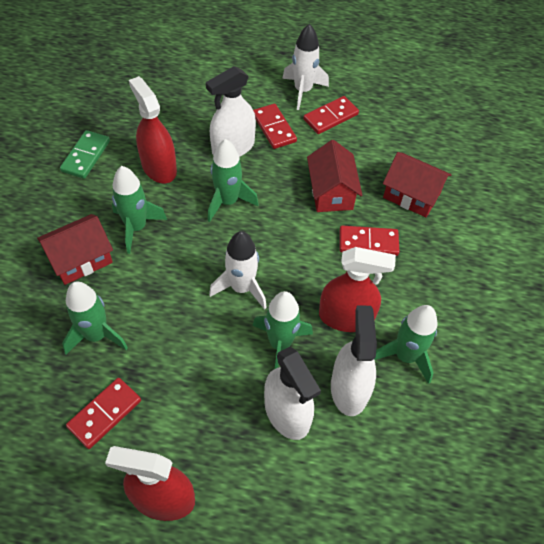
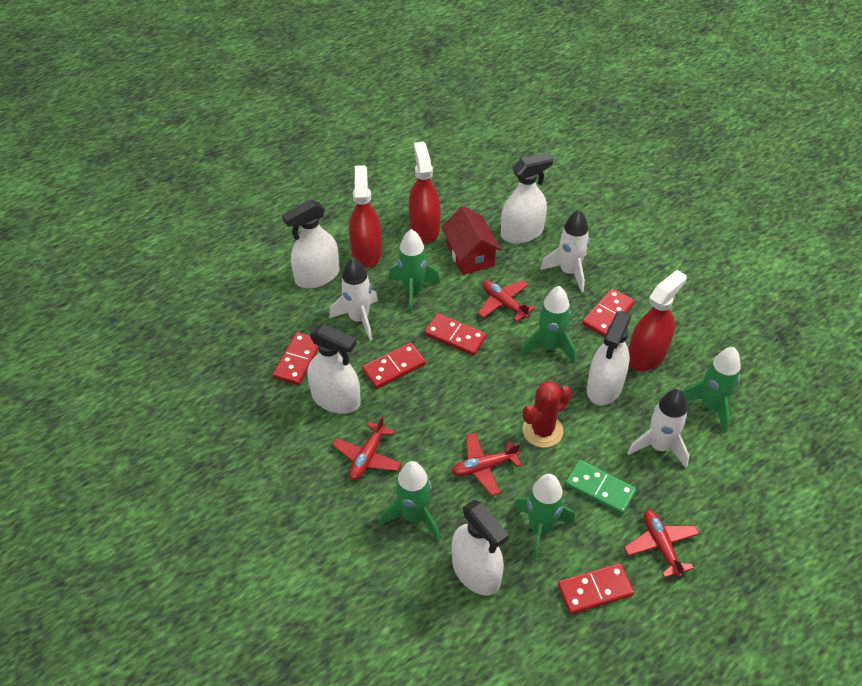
red cactus: 0 -> 1
red domino: 4 -> 5
red house: 3 -> 1
red plane: 0 -> 4
white rocket: 2 -> 3
white spray bottle: 3 -> 5

